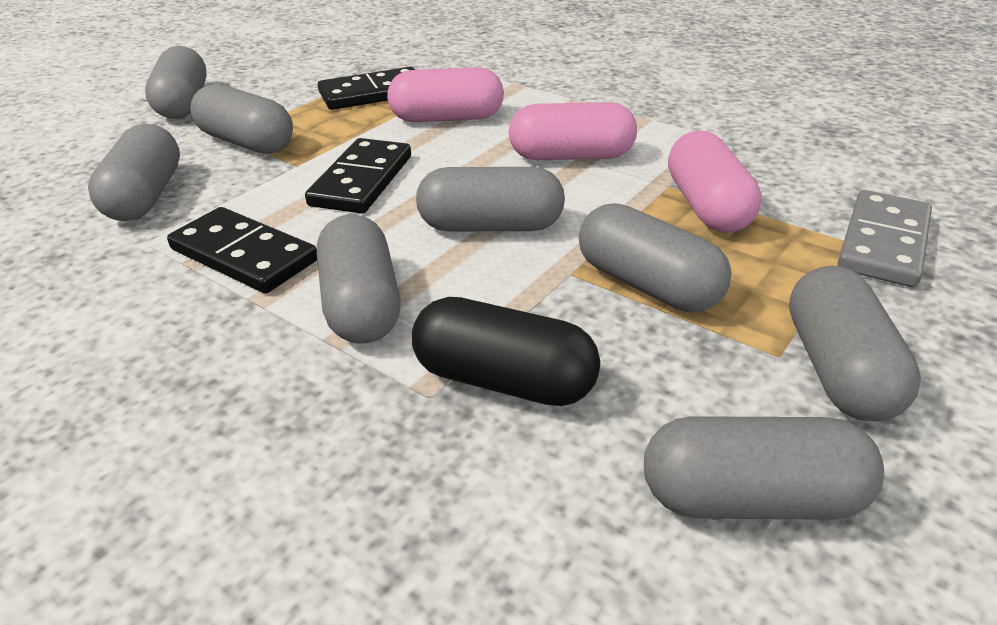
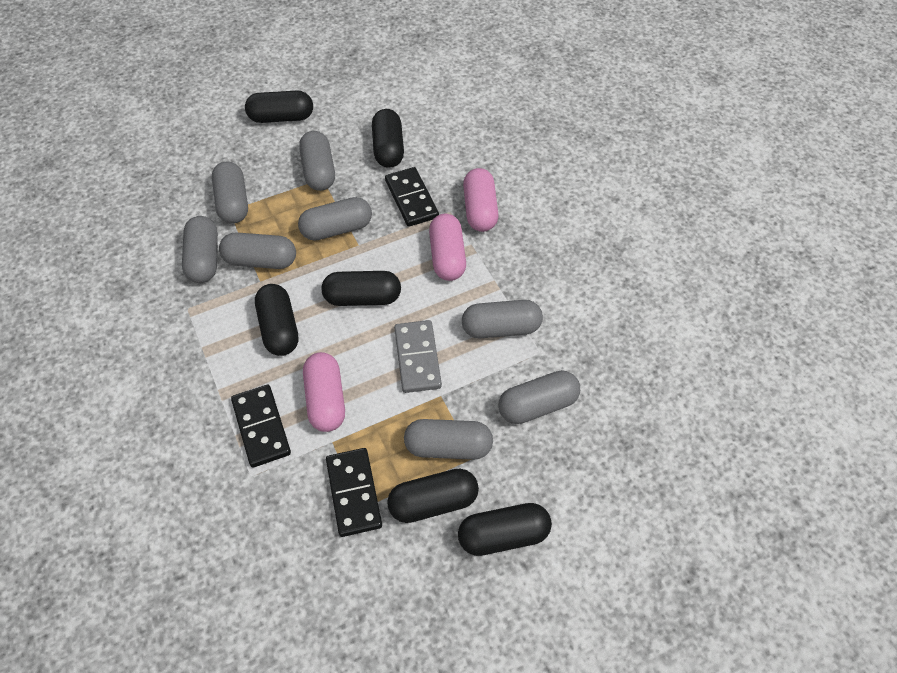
black capsule: 1 -> 6

